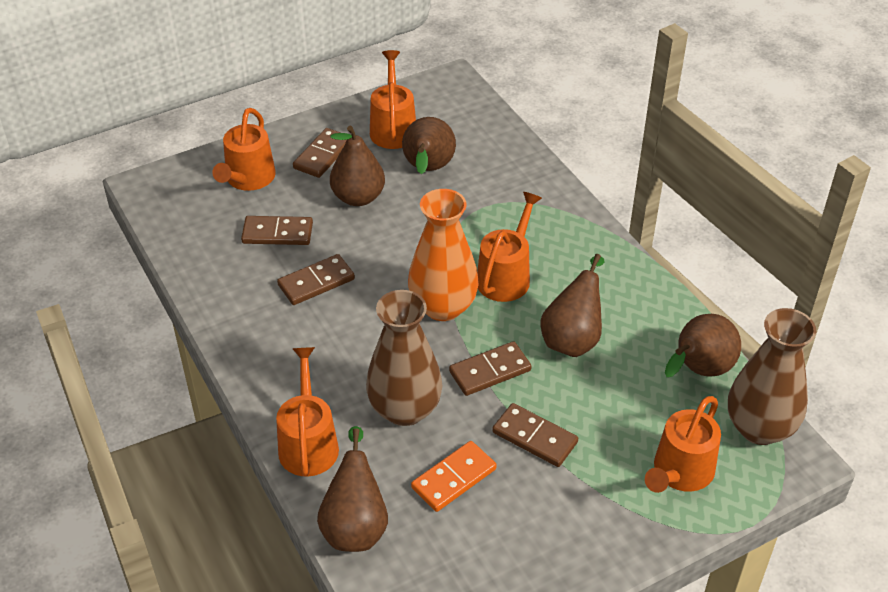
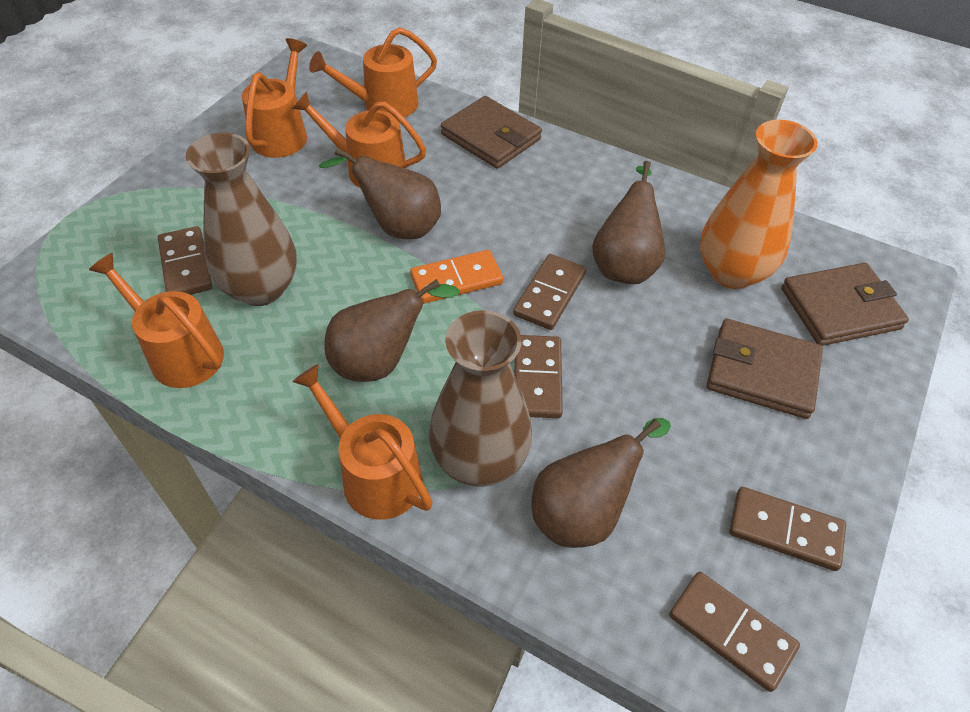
brown pear: 5 -> 4
brown wallet: 0 -> 3

